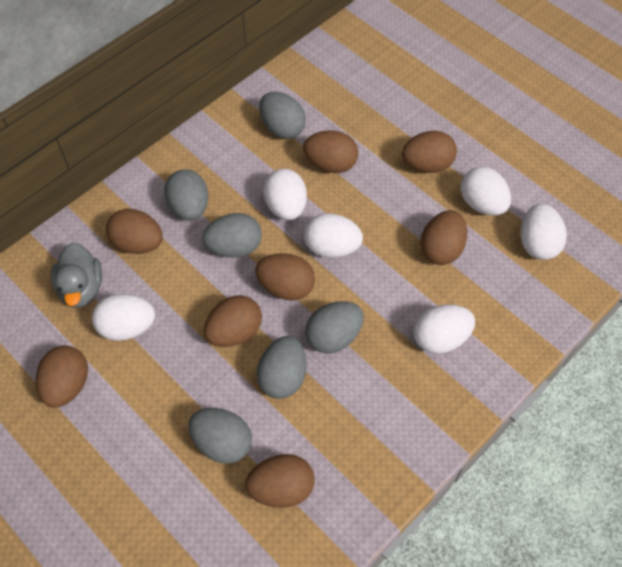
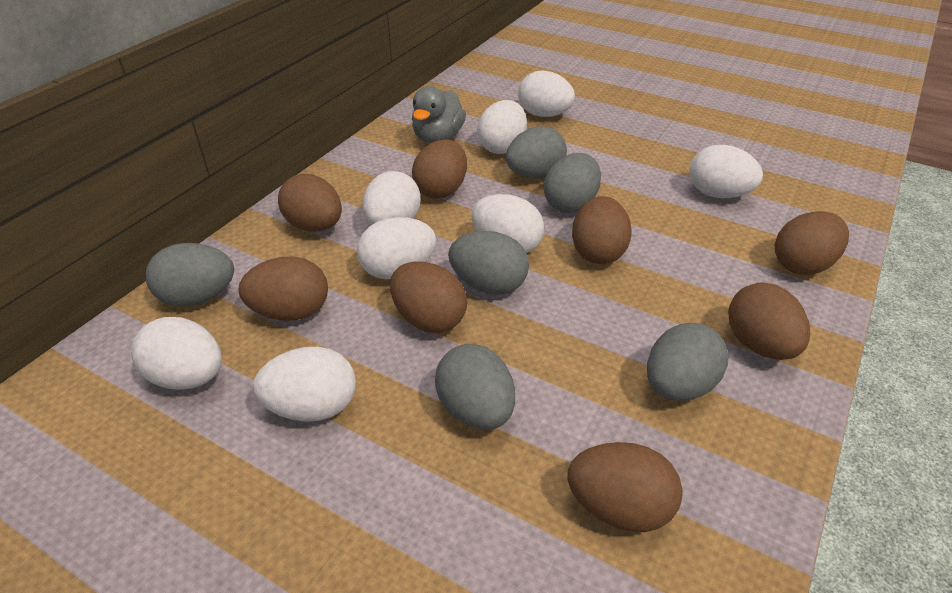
white egg: 6 -> 8

